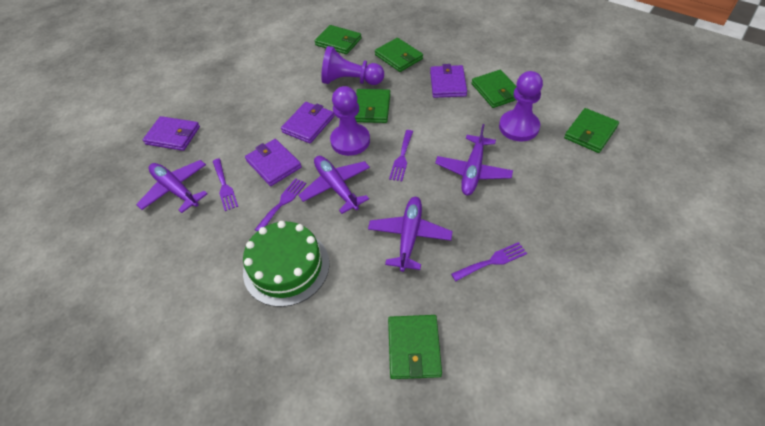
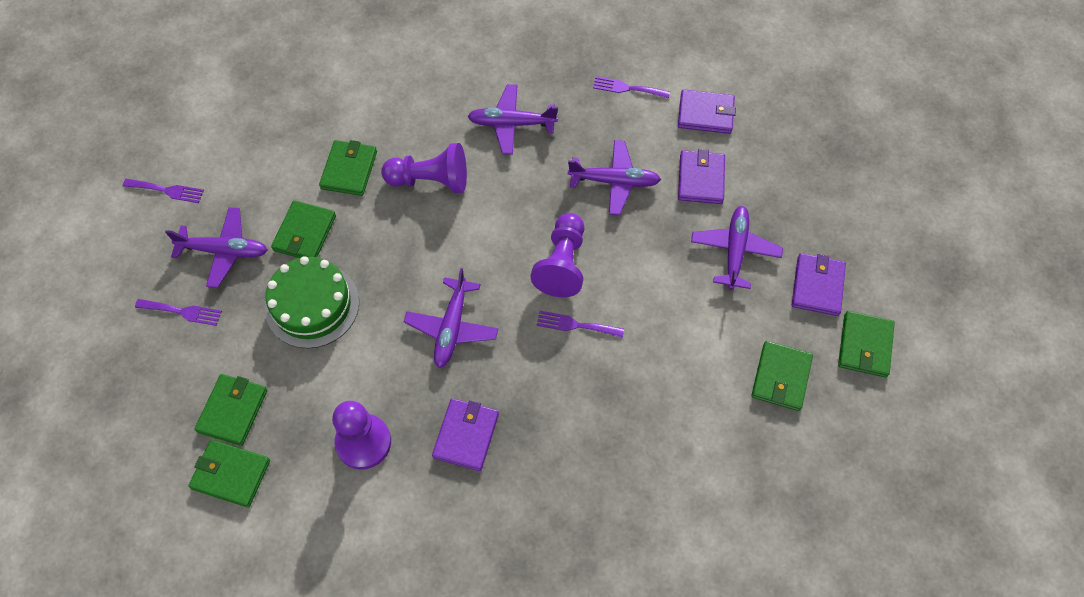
purple plane: 4 -> 5

